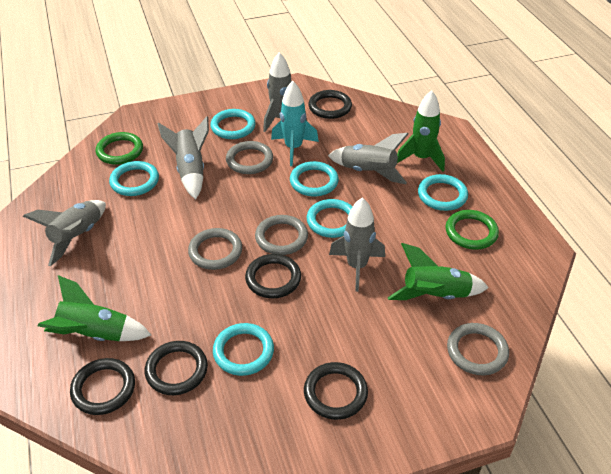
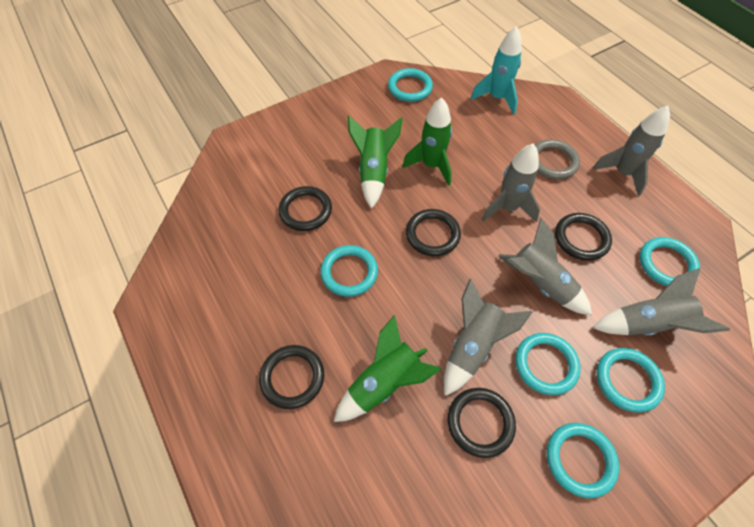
green ring: 2 -> 0
grey ring: 4 -> 1

